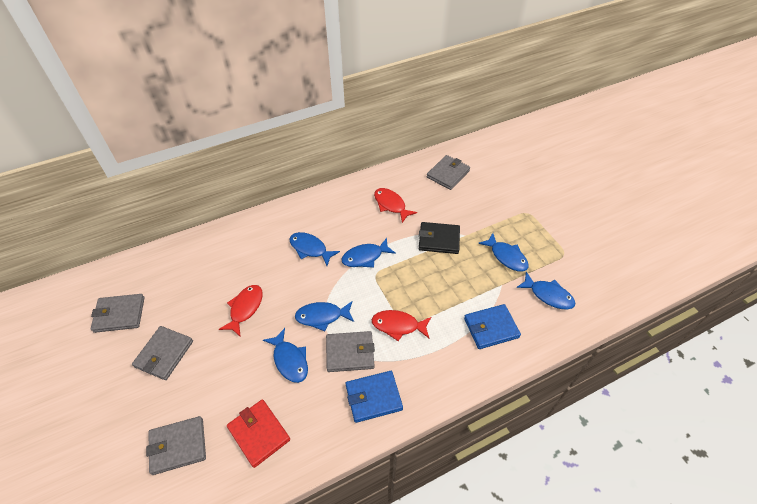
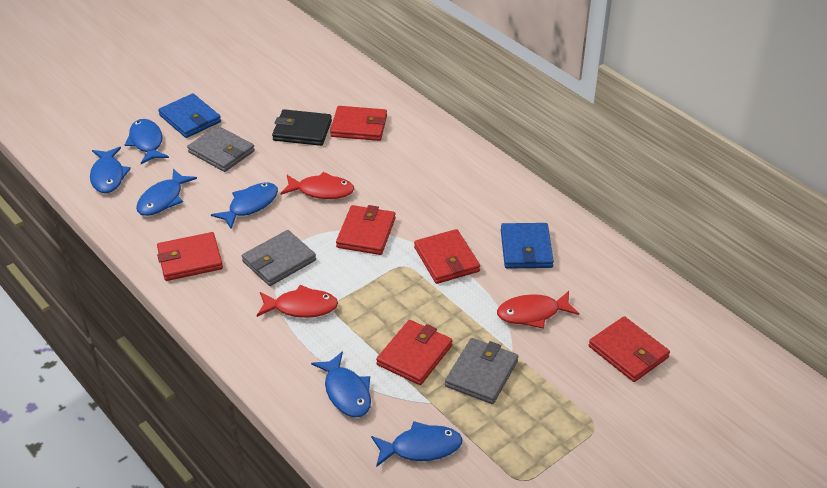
grey wallet: 5 -> 3
red wallet: 1 -> 6

